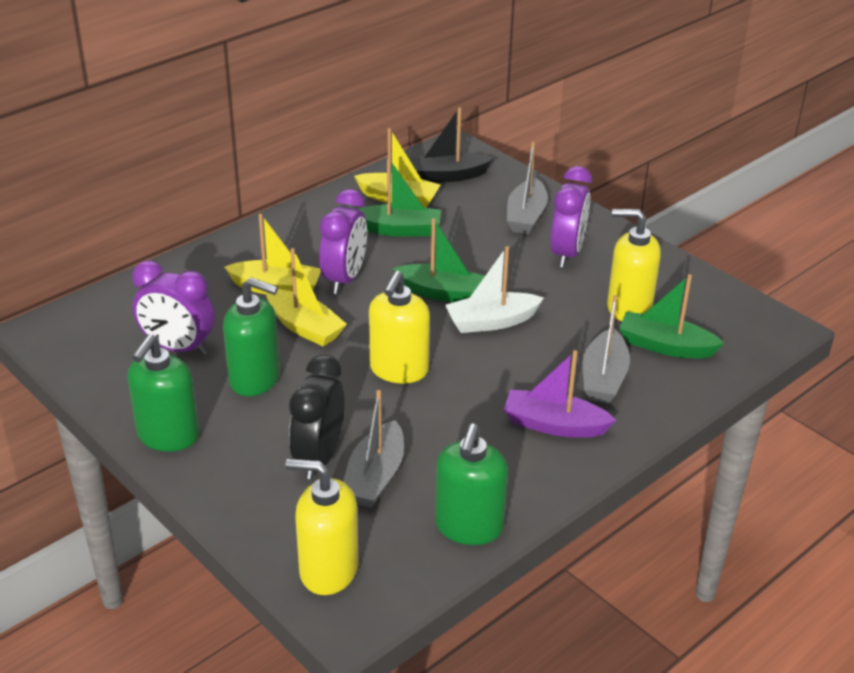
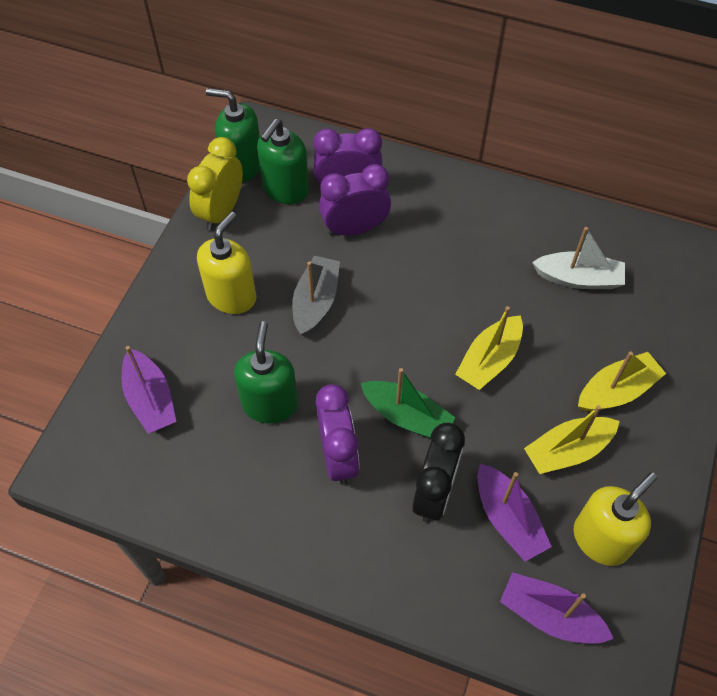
black boat: 1 -> 0
green boat: 3 -> 1
grey boat: 3 -> 1
purple boat: 1 -> 3
yellow clock: 0 -> 1
yellow soap dispenser: 3 -> 2

